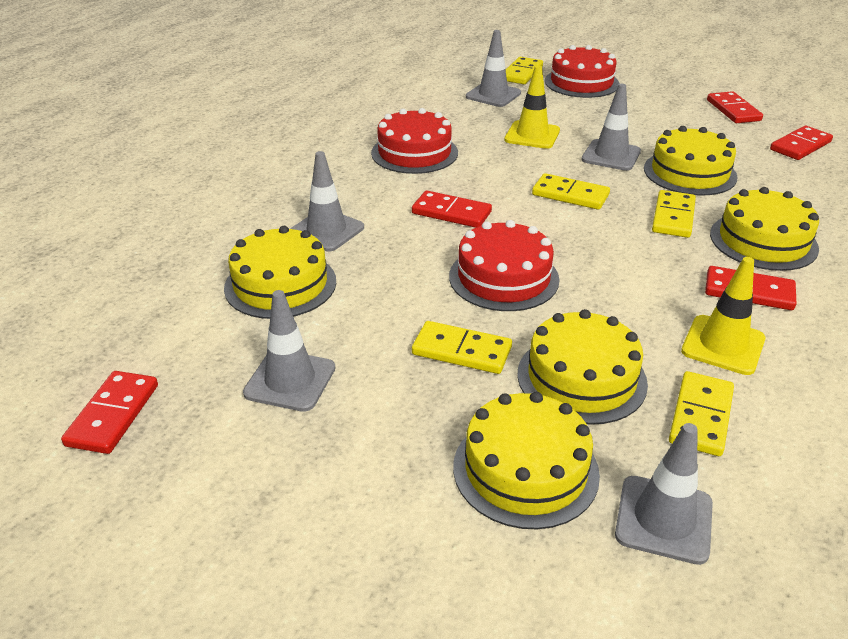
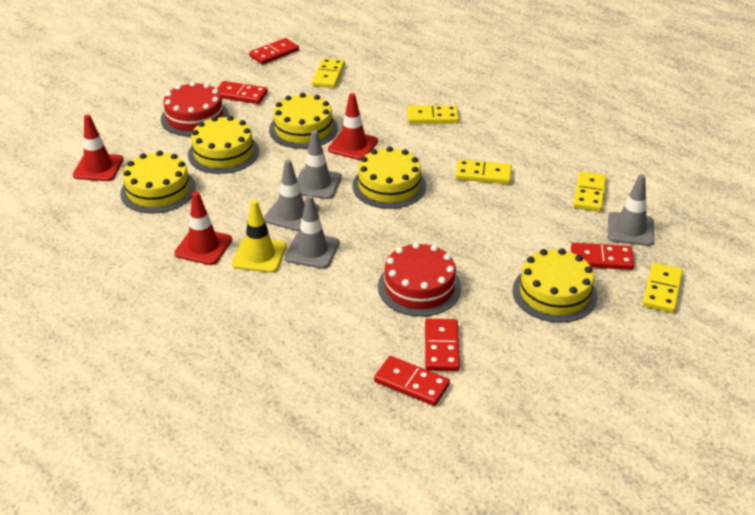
grey traffic cone: 5 -> 4
red cake: 3 -> 2
red traffic cone: 0 -> 3
yellow traffic cone: 2 -> 1

